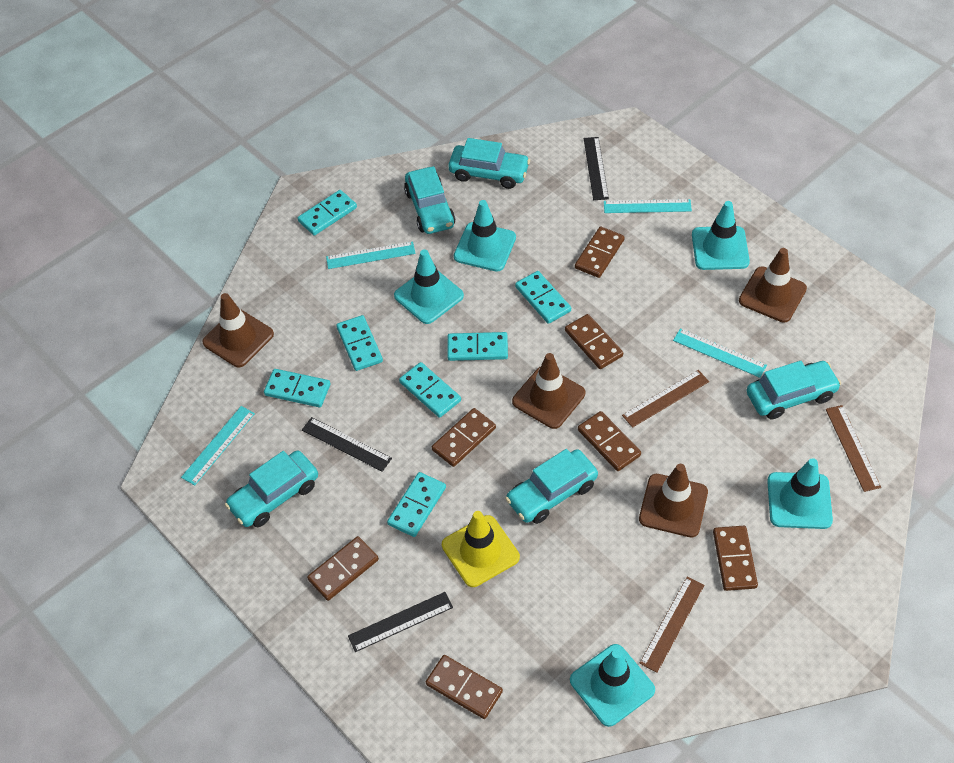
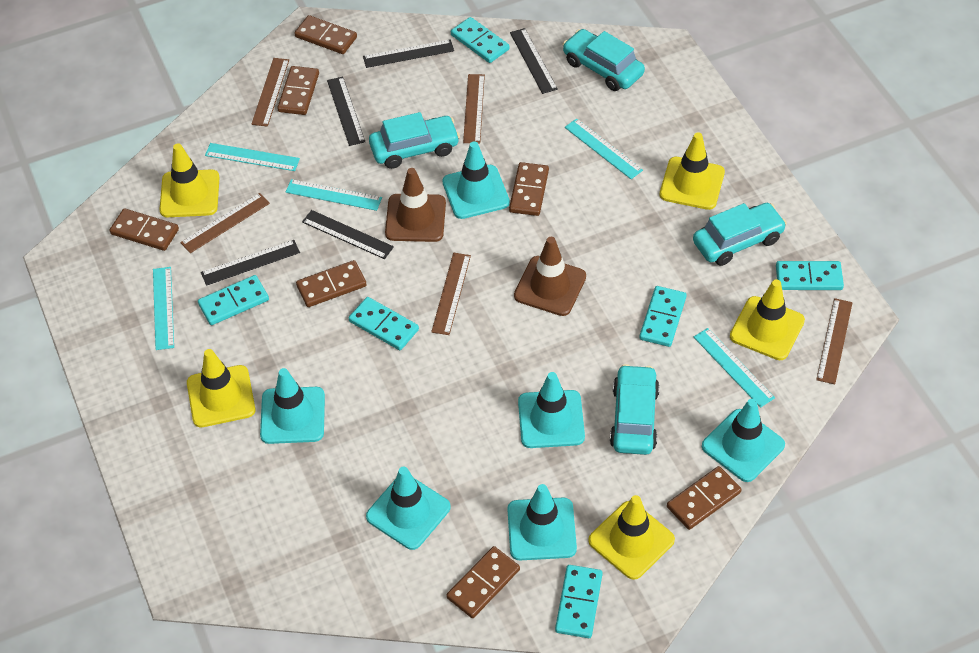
black ruler: 3 -> 5
brown ruler: 3 -> 5
brown traffic cone: 4 -> 2
turquoise car: 5 -> 4
turquoise domino: 7 -> 6
turquoise ruler: 4 -> 5
turquoise traffic cone: 5 -> 6
yellow traffic cone: 1 -> 5

